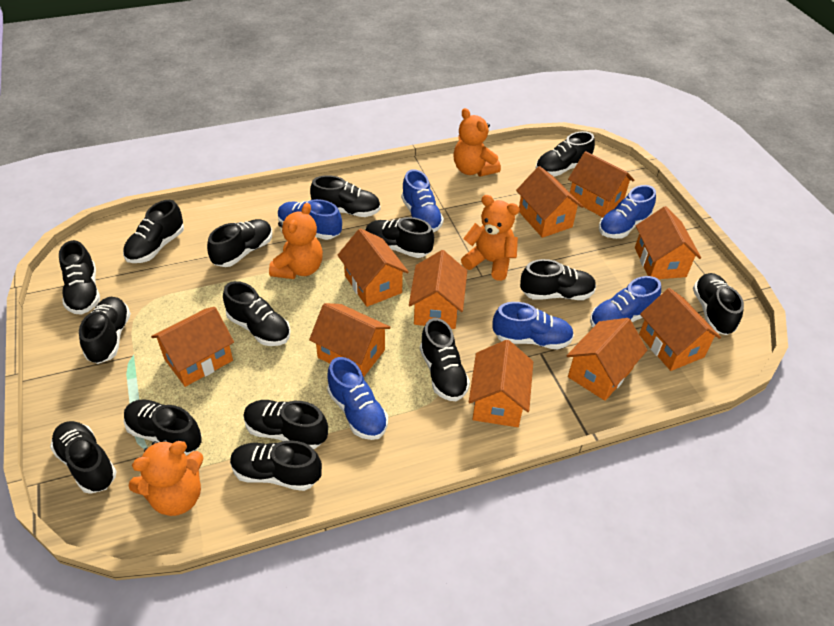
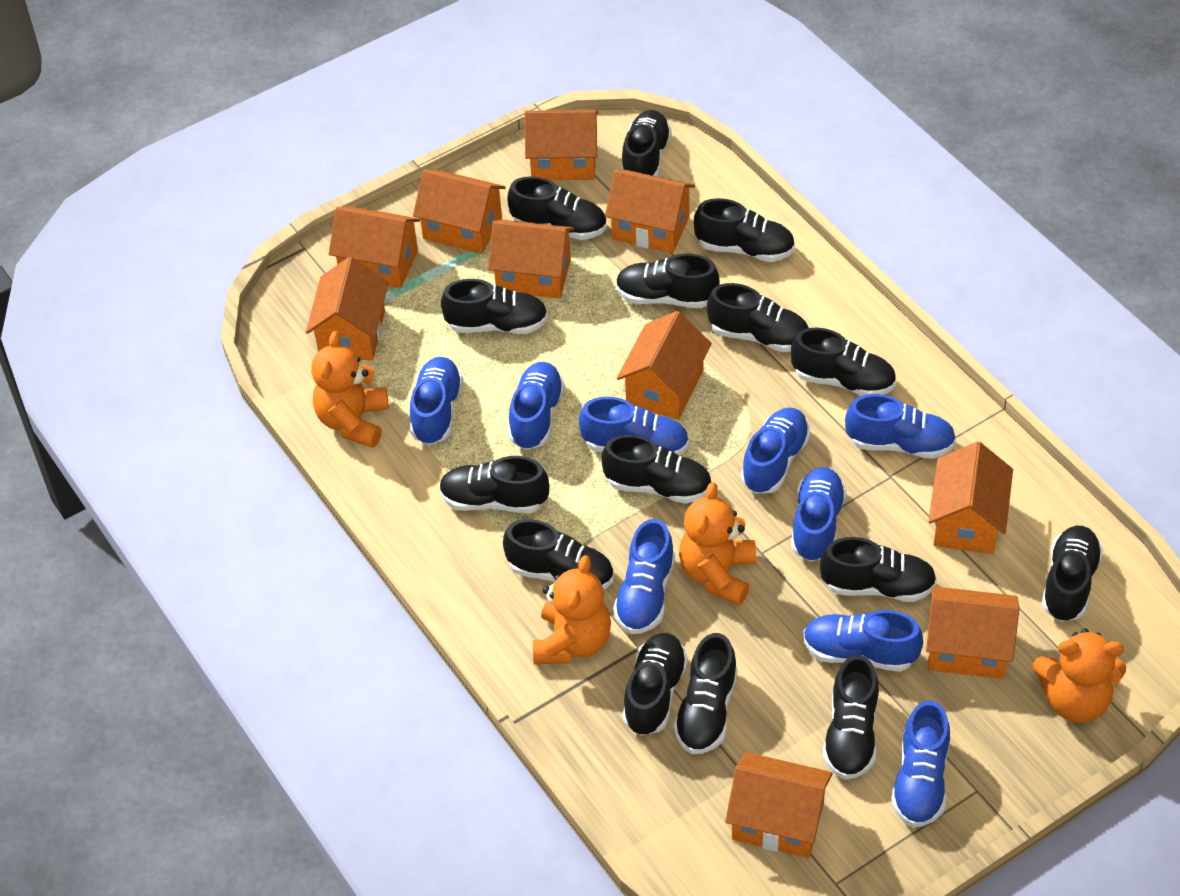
blue shoe: 6 -> 9

